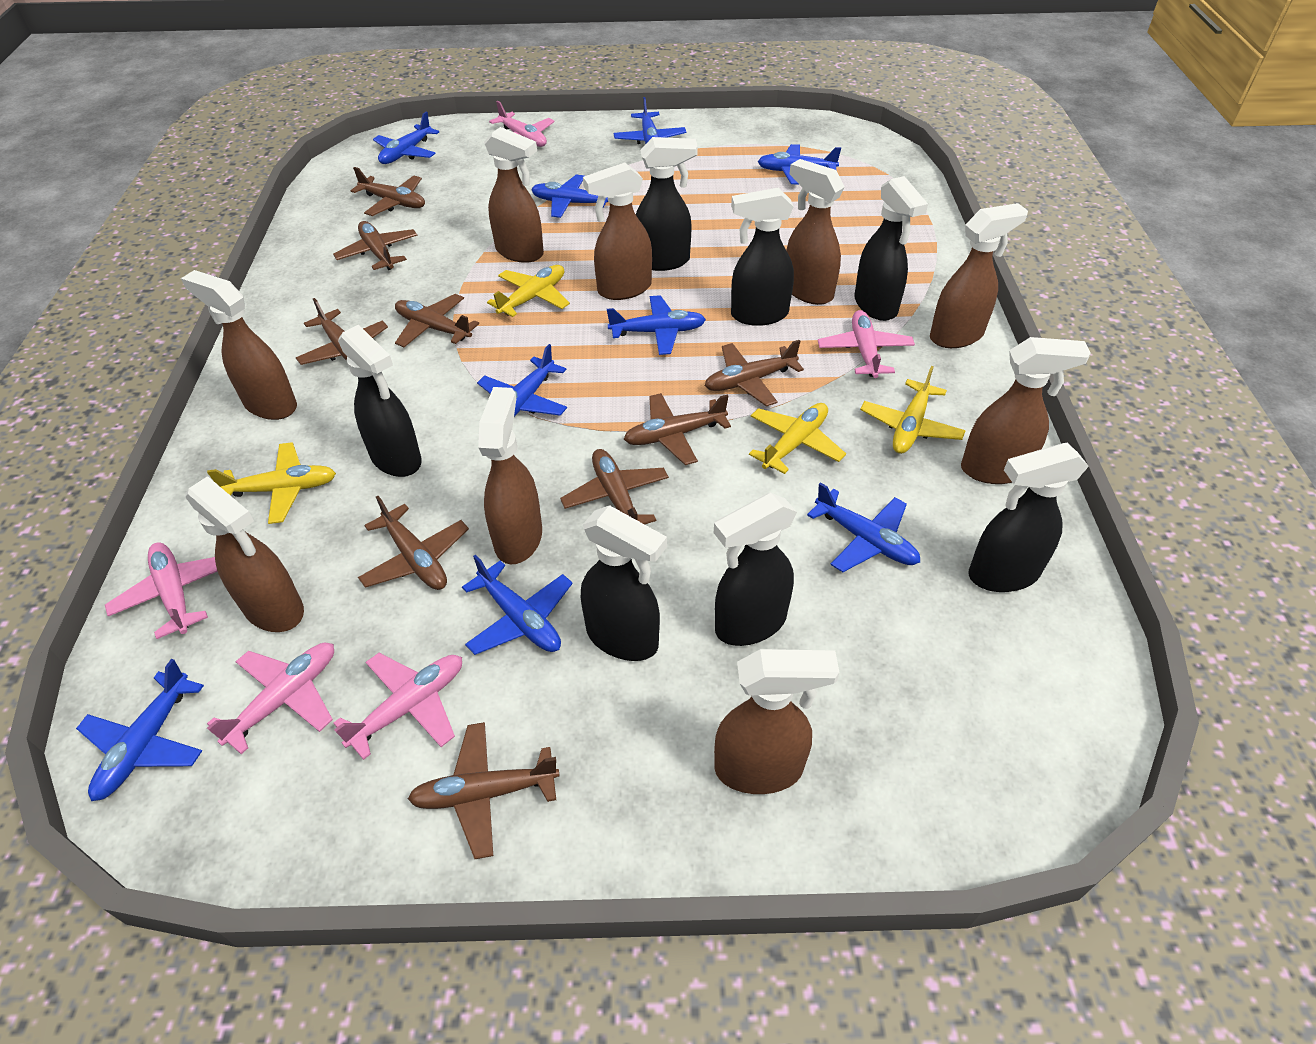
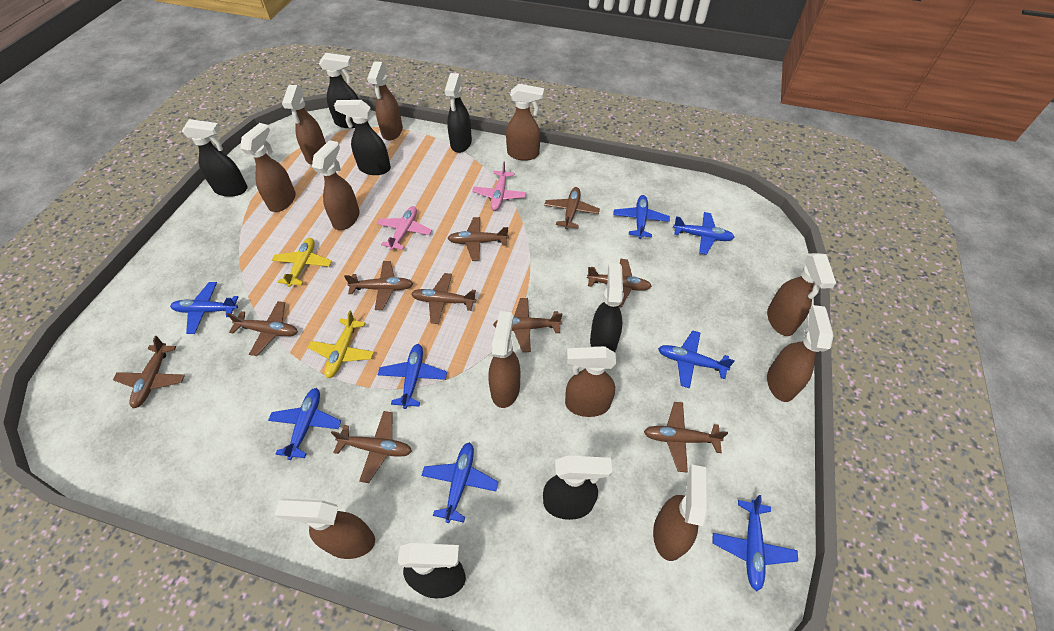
blue plane: 9 -> 8
brown plane: 9 -> 10
brown spray bottle: 9 -> 11
pink plane: 5 -> 2
yellow plane: 4 -> 2

